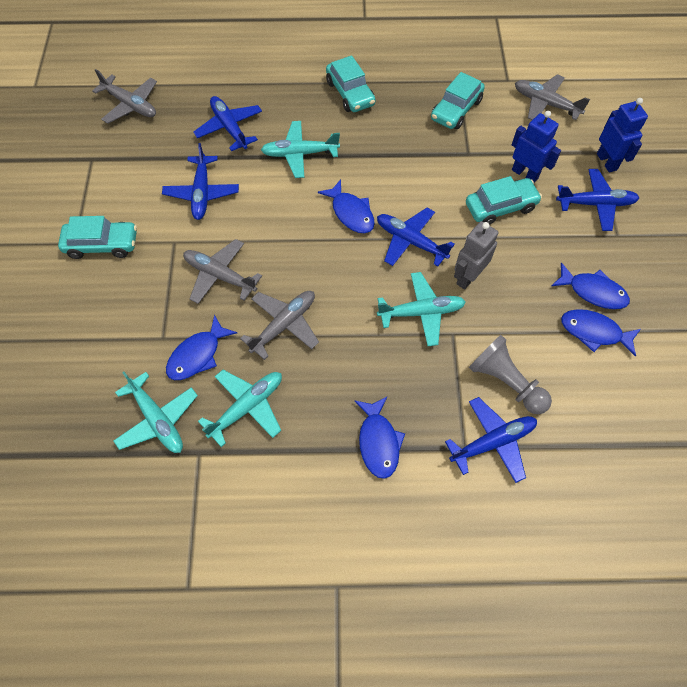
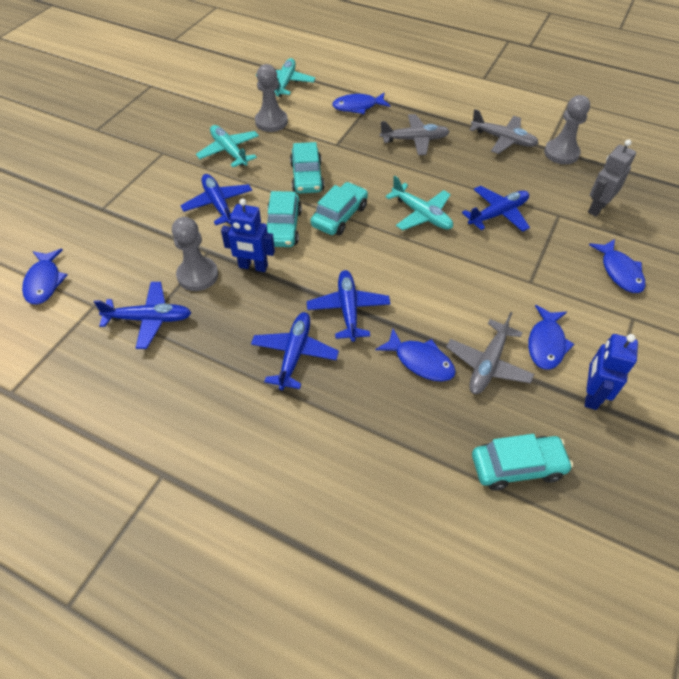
grey pawn: 1 -> 3
grey plane: 4 -> 3
turquoise plane: 4 -> 3

